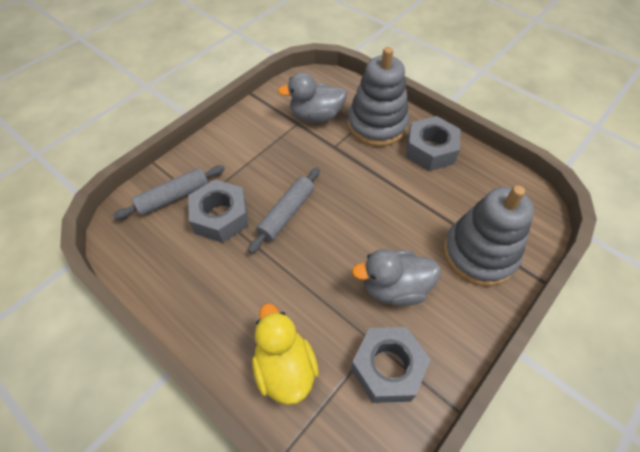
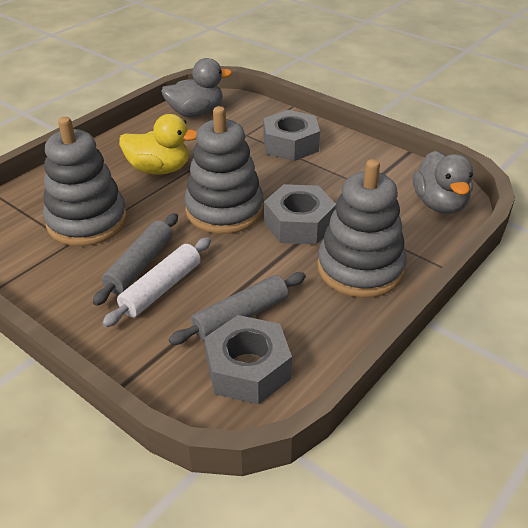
grey stacking toy: 2 -> 3
white rolling pin: 0 -> 1

